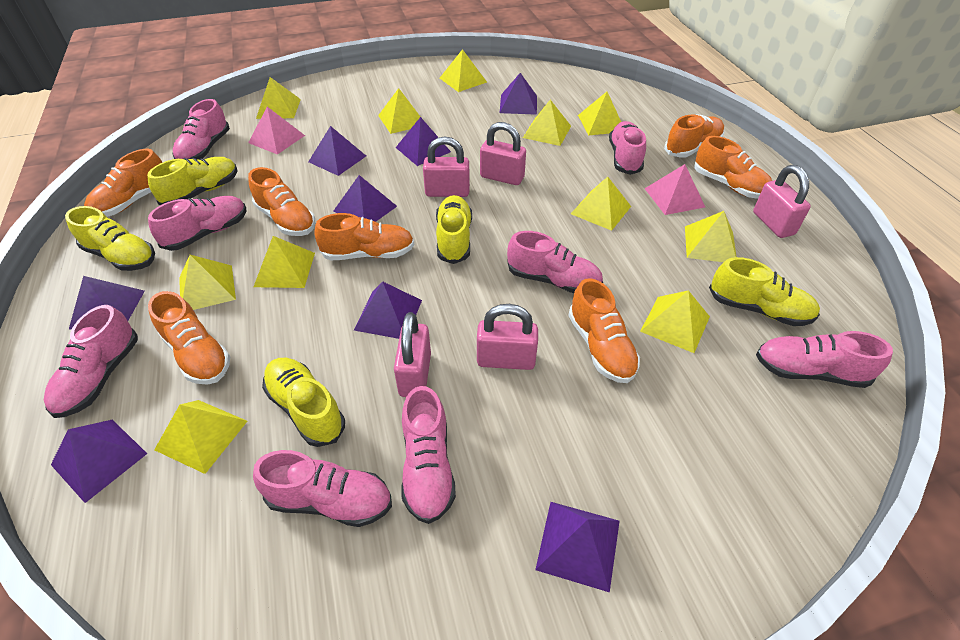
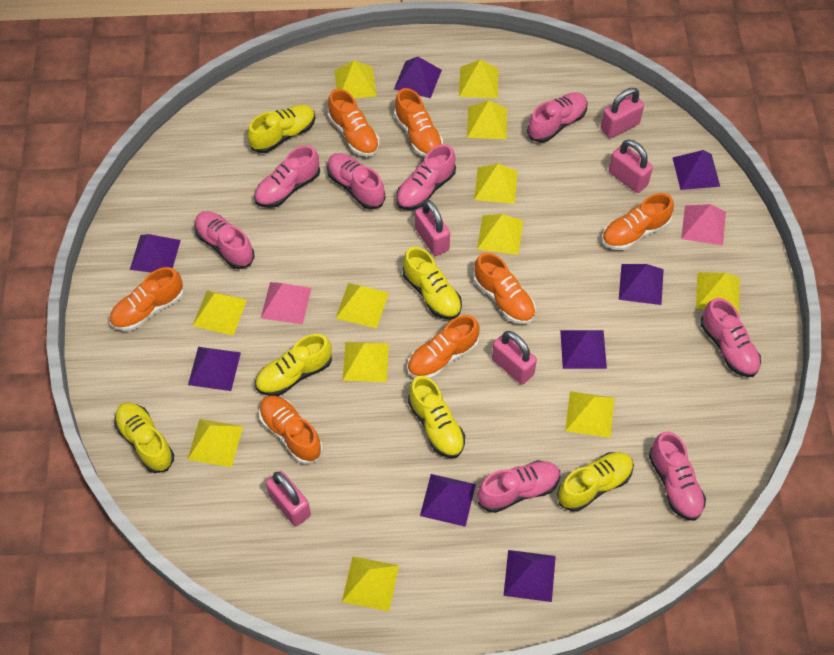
yellow pyramid: 11 -> 12
yellow shoe: 5 -> 6

